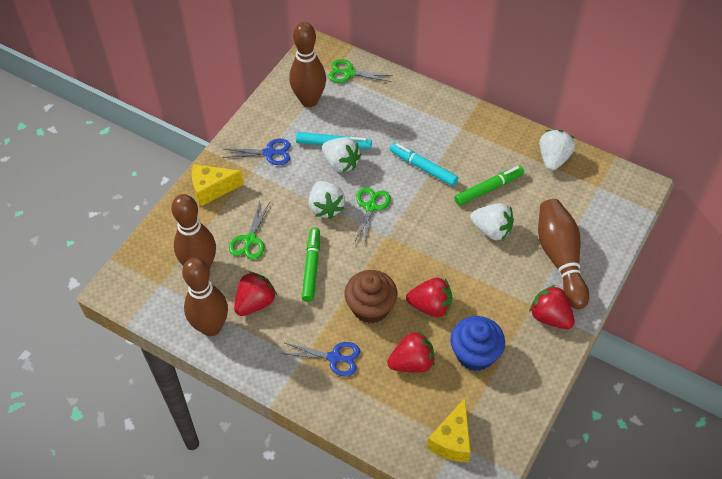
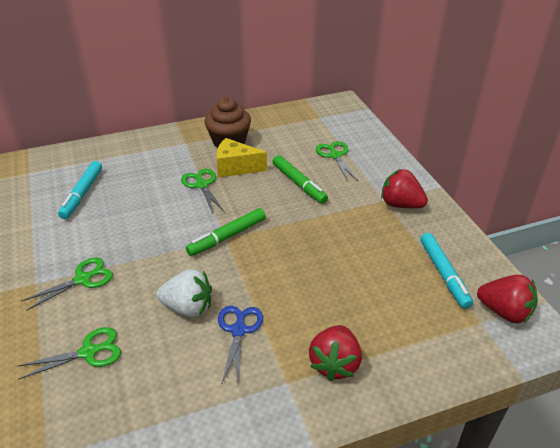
blue cupcake: 1 -> 0
blue scissors: 2 -> 1
brown bowling pin: 4 -> 0
green scissors: 3 -> 4
red strawberry: 4 -> 3
white strawberry: 4 -> 1
yellow cheese: 2 -> 1

